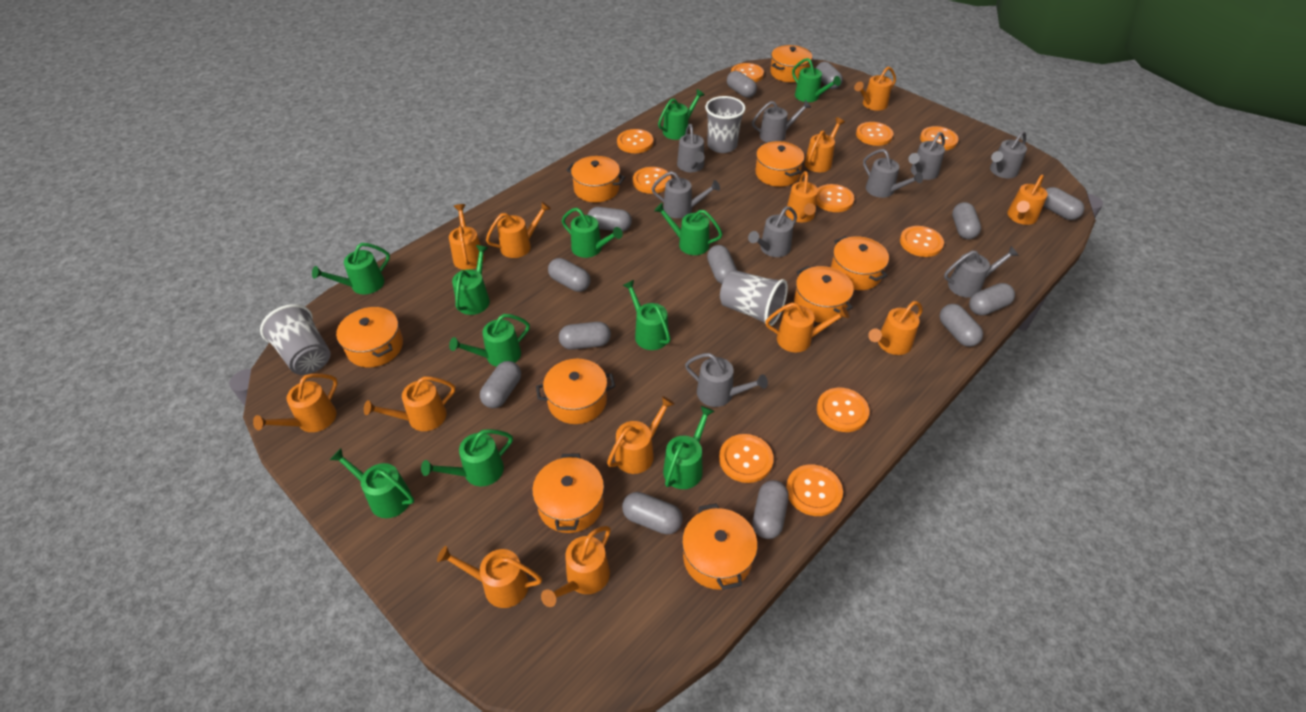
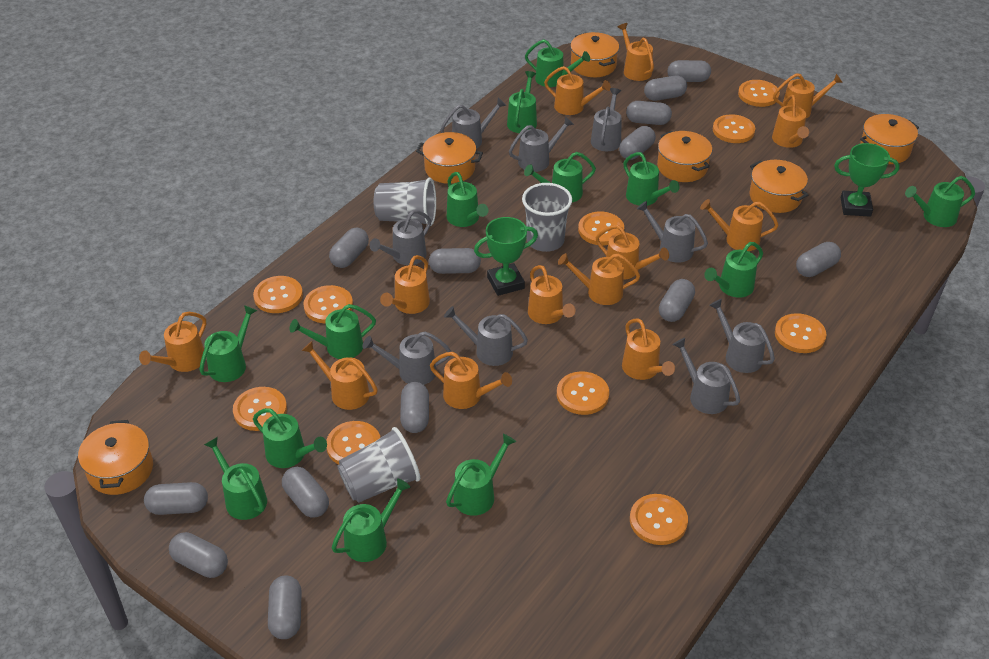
green trophy: 0 -> 2
green watering can: 11 -> 13
orange pot: 9 -> 6

